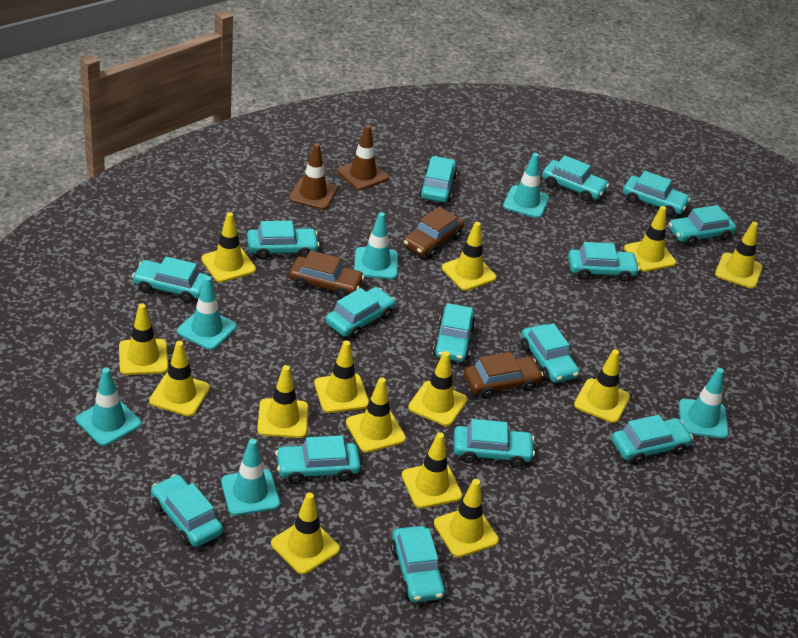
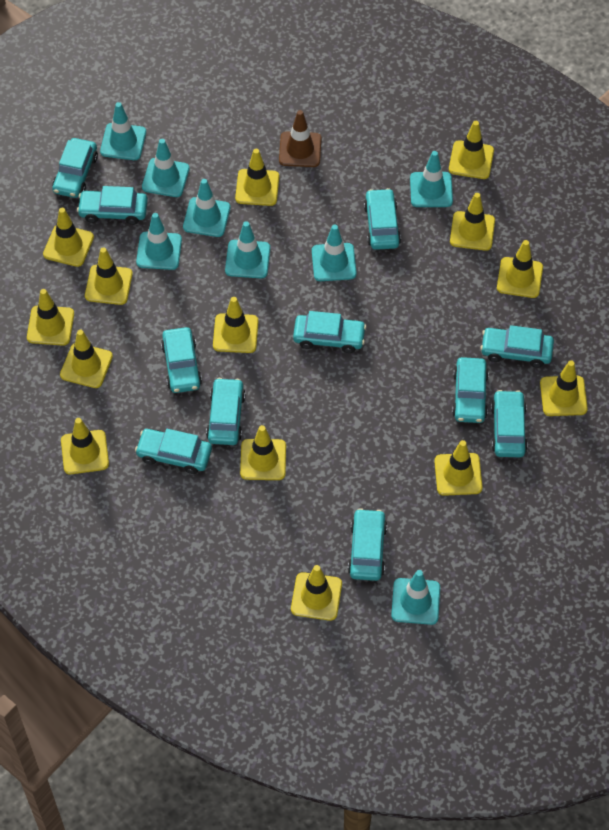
brown car: 3 -> 0
brown traffic cone: 2 -> 1
turquoise car: 15 -> 11
turquoise traffic cone: 6 -> 8

